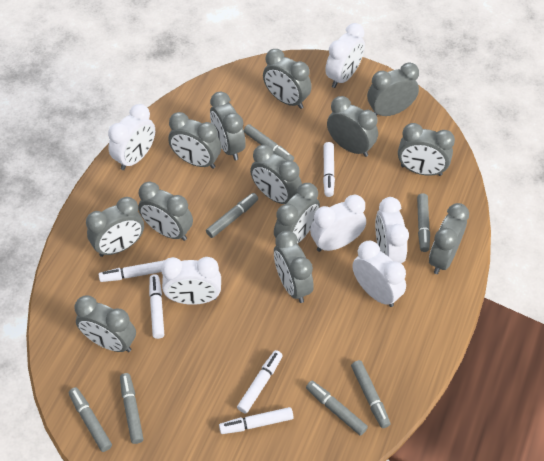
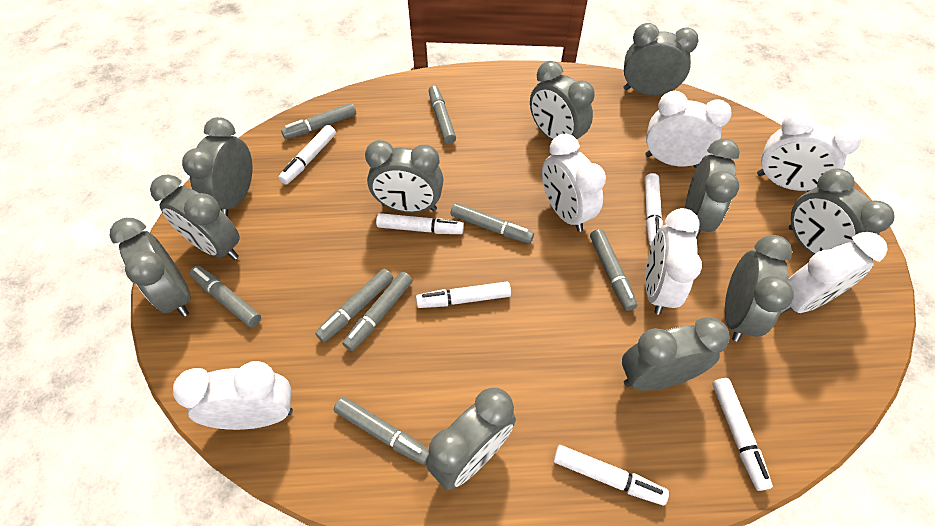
grey clock: 13 -> 11
grey marker: 7 -> 8
white marker: 5 -> 6

